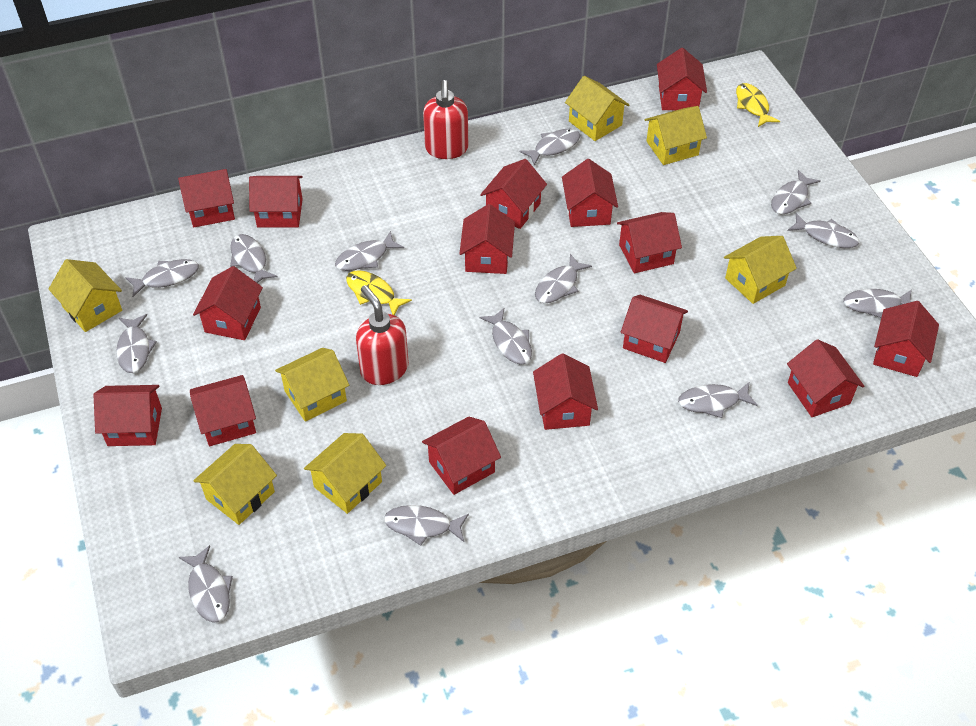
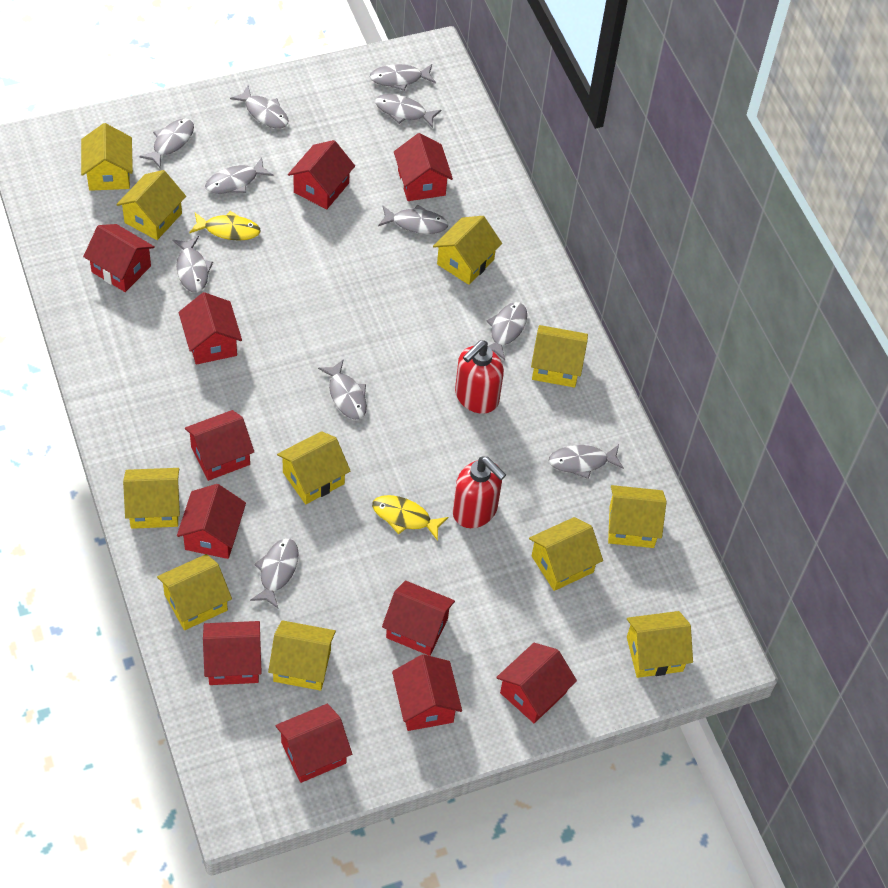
grey fish: 13 -> 11
red house: 15 -> 11
yellow house: 7 -> 11

